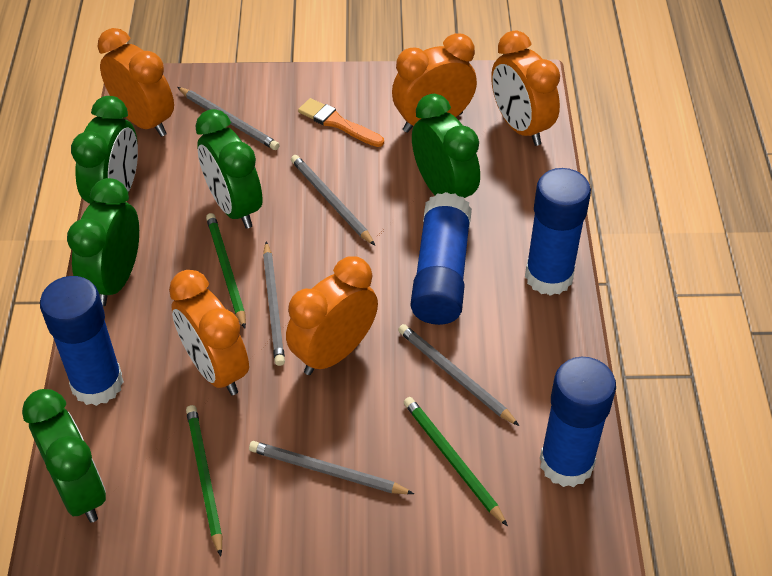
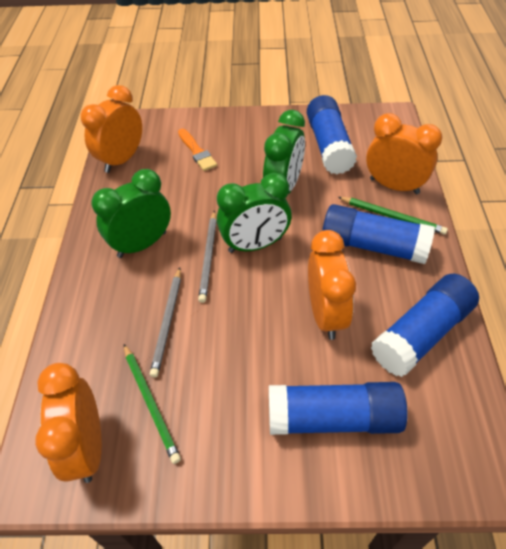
green clock: 5 -> 3
green pencil: 3 -> 2
grey pencil: 5 -> 2
orange clock: 5 -> 4

